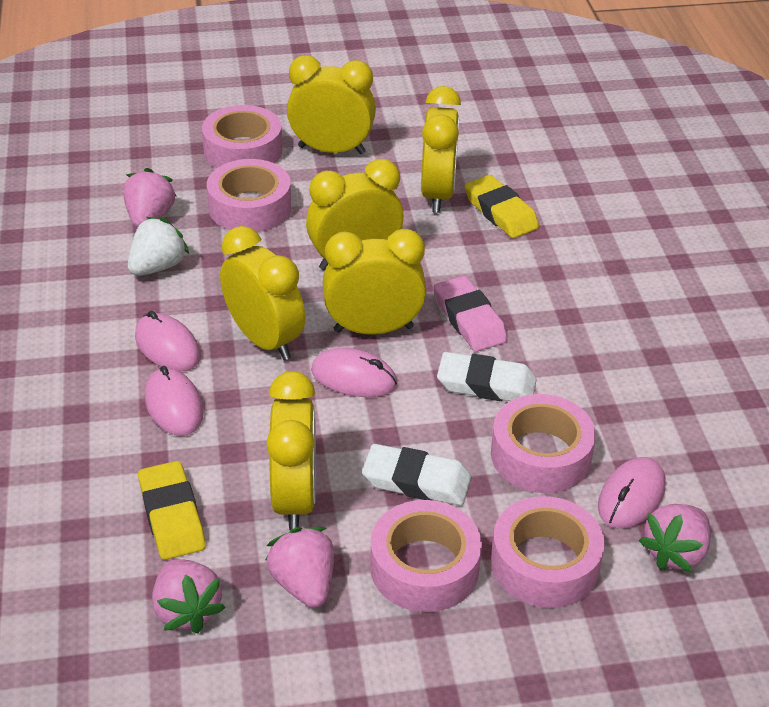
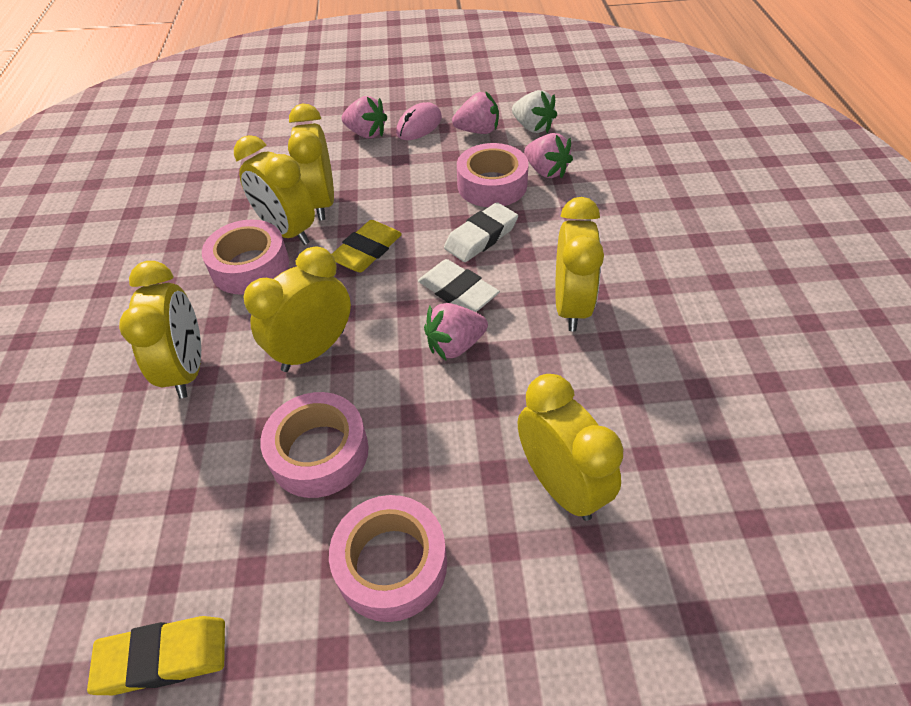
pink eraser: 1 -> 0
pink mouse: 4 -> 1
pink tape: 5 -> 4

